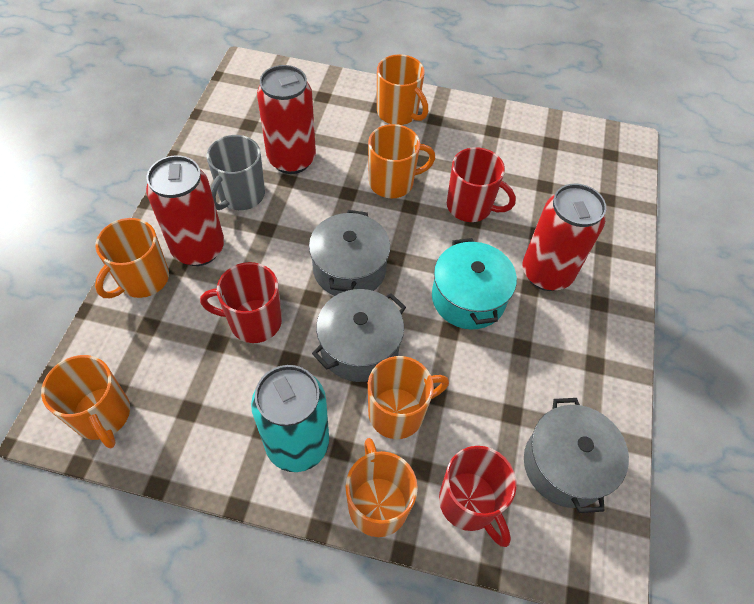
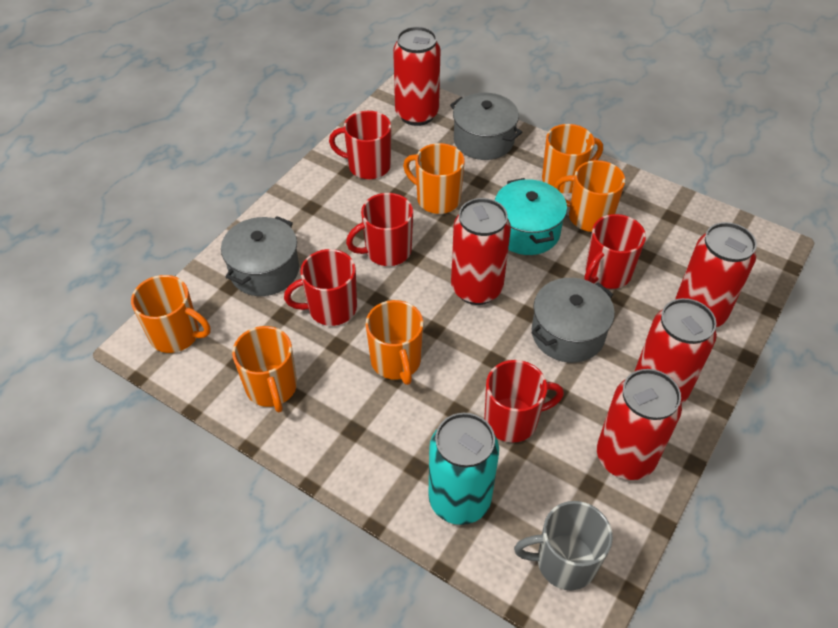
red can: 3 -> 5
red mug: 3 -> 5

